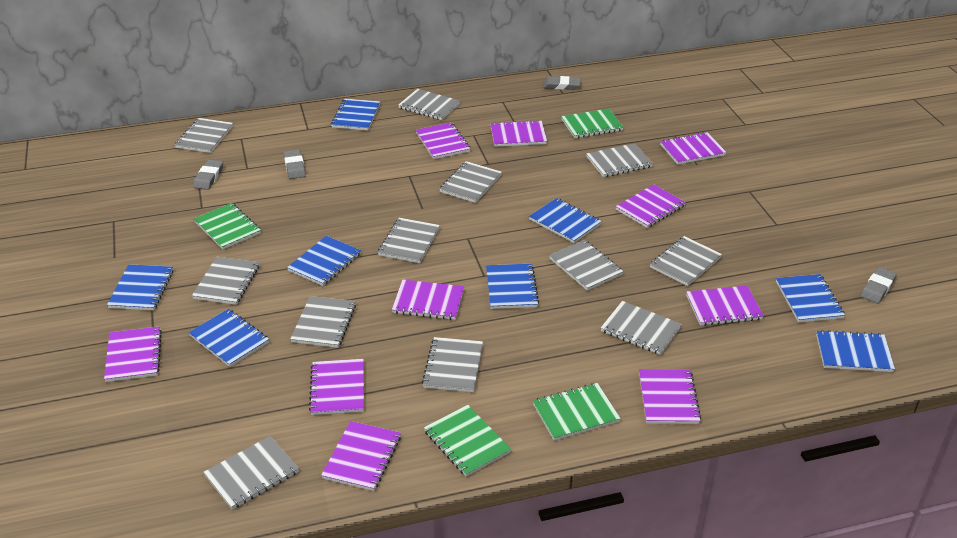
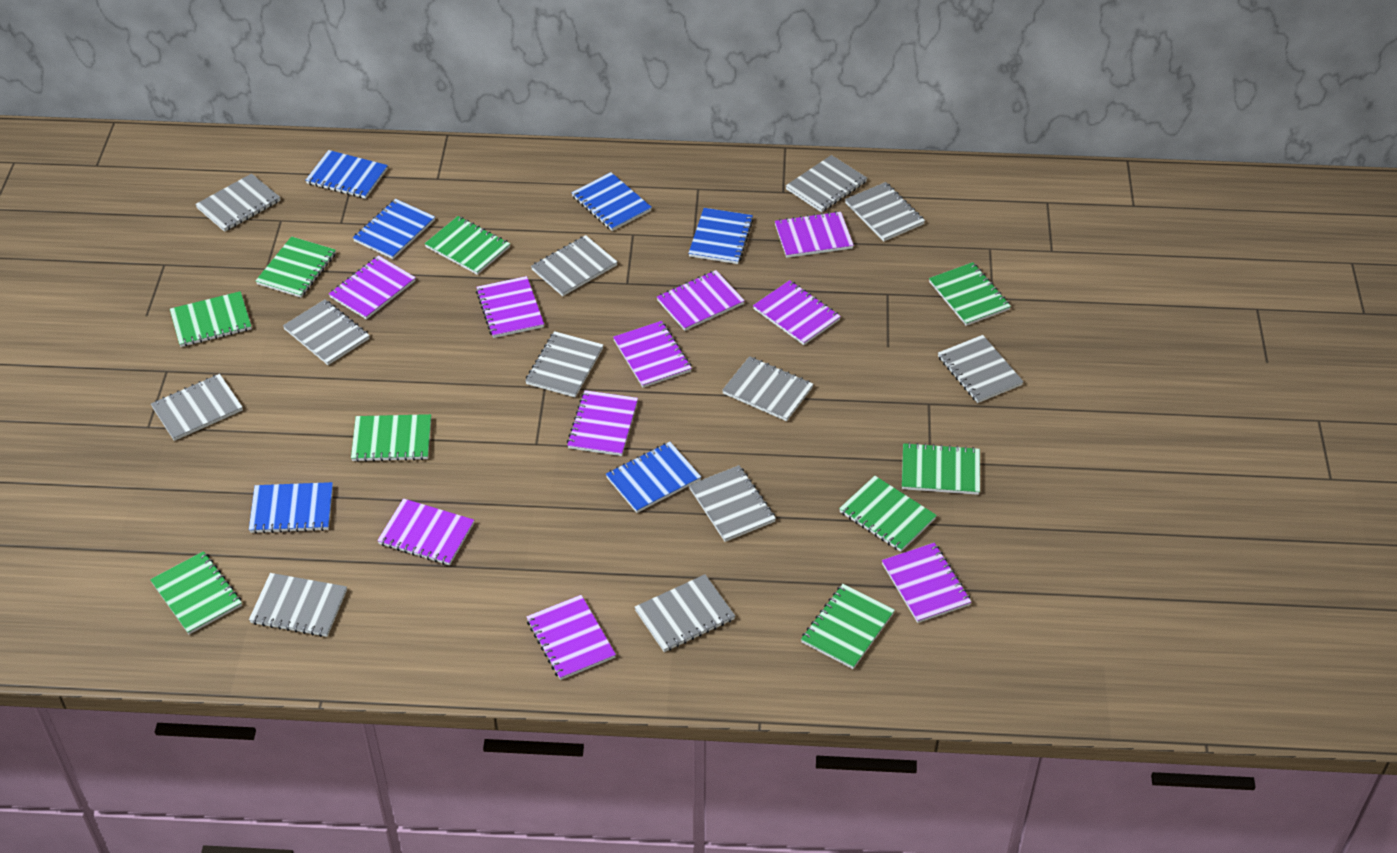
blue notebook: 8 -> 6
green notebook: 4 -> 9
grey eraser: 4 -> 0

